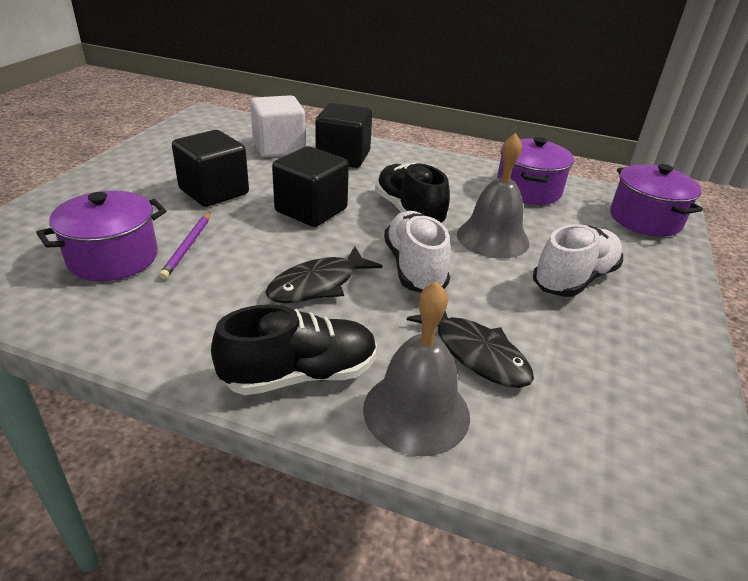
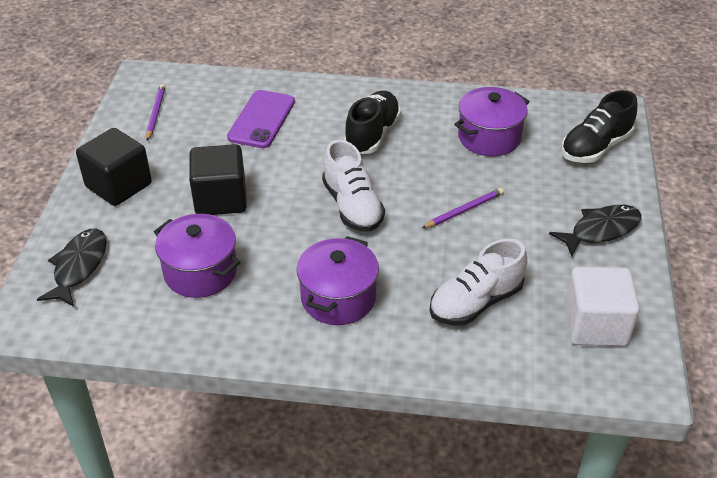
black cube: 3 -> 2
grey bell: 2 -> 0
purple pencil: 1 -> 2
purple phone: 0 -> 1

